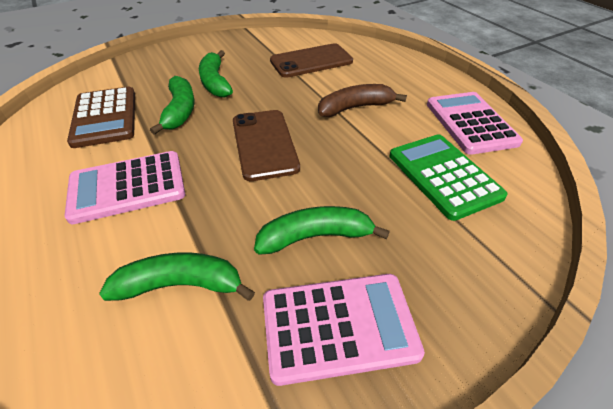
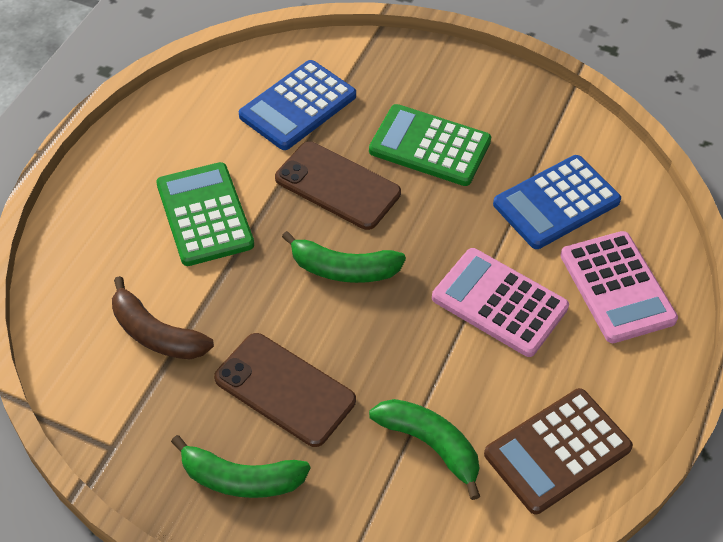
blue calculator: 0 -> 2
green banana: 4 -> 3
green calculator: 1 -> 2
pink calculator: 3 -> 2

